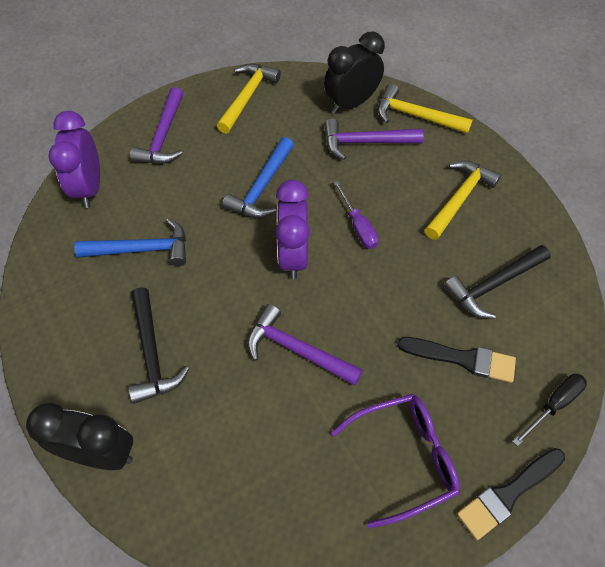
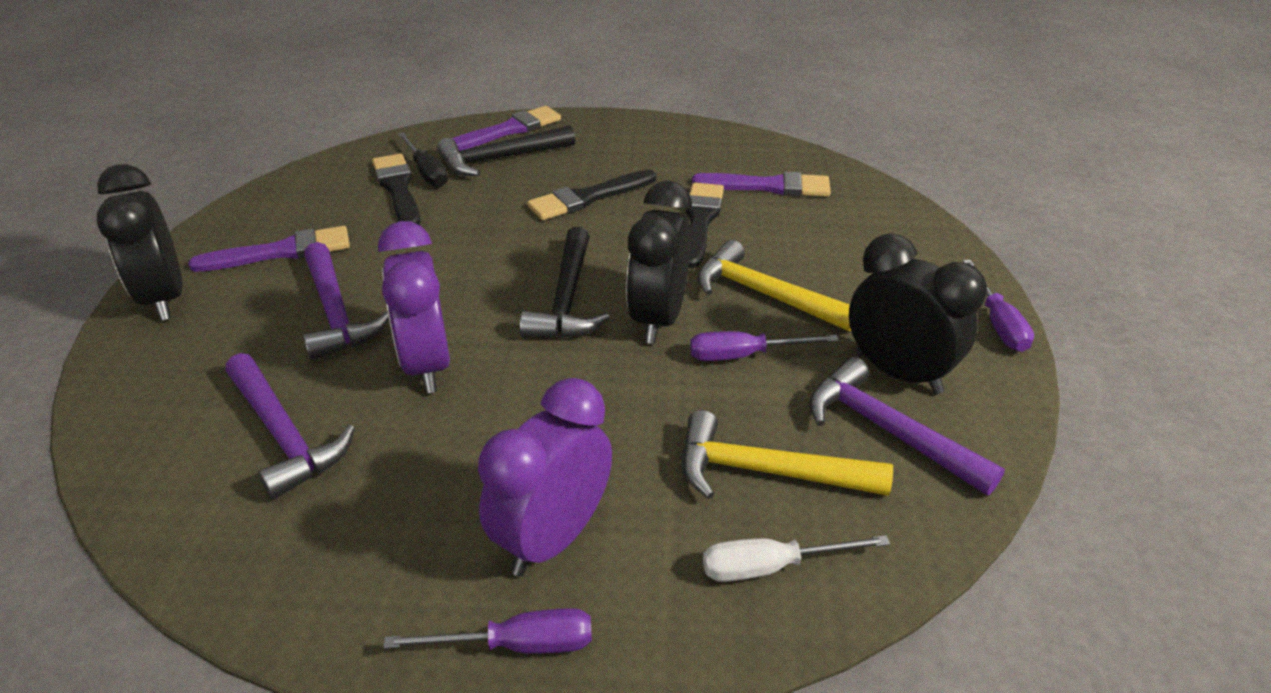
black brush: 2 -> 3
black clock: 2 -> 3
blue hammer: 2 -> 0
purple brush: 0 -> 3
purple glasses: 1 -> 0
purple screwdriver: 1 -> 3
white screwdriver: 0 -> 1
yellow hammer: 3 -> 2

